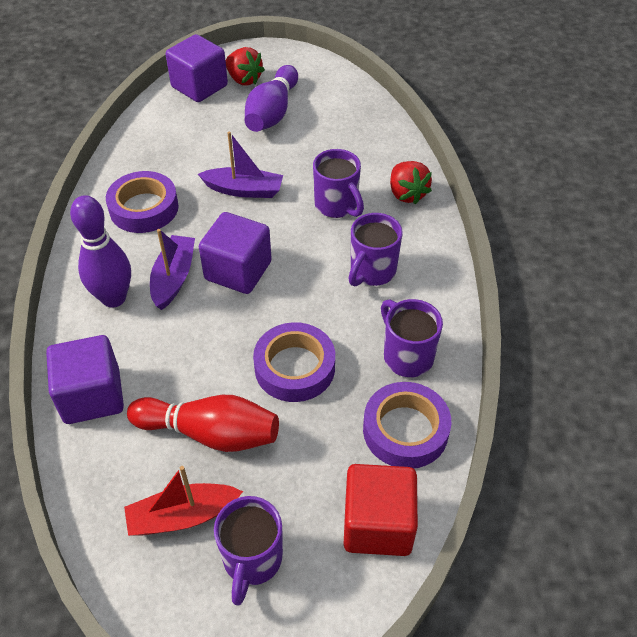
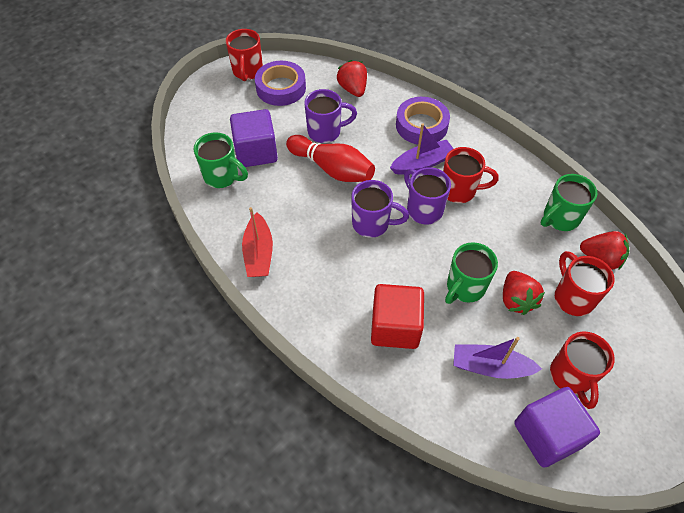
green mug: 0 -> 3
purple bowling pin: 2 -> 0
purple cube: 3 -> 2
purple mug: 4 -> 3
purple tape: 3 -> 2
red mug: 0 -> 4
red strawberry: 2 -> 3

